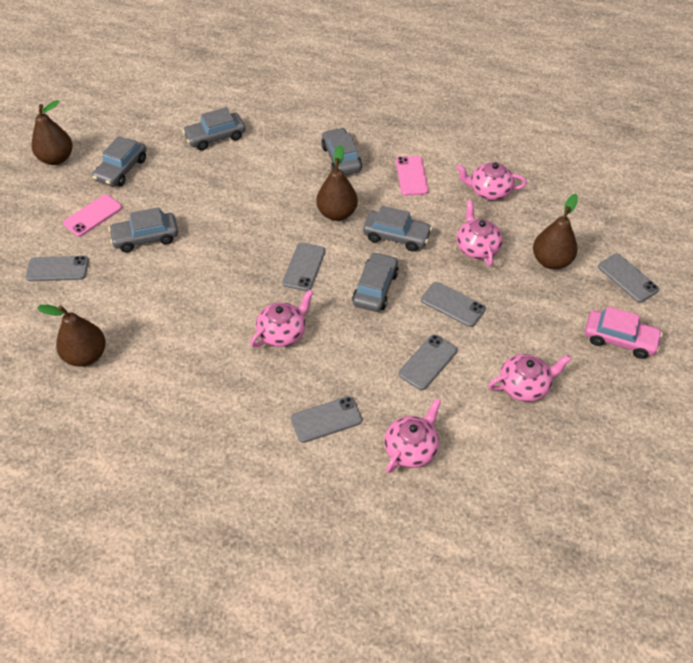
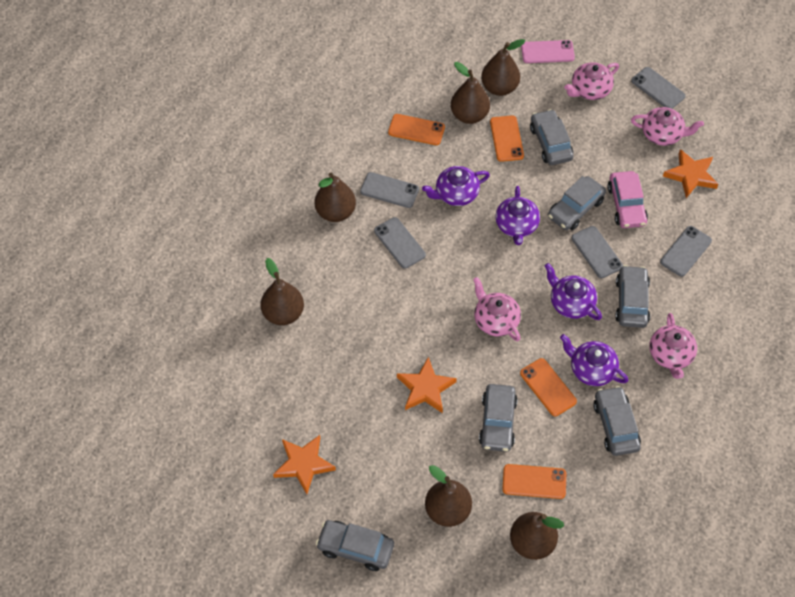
brown pear: 4 -> 6
grey phone: 6 -> 5
orange phone: 0 -> 4
orange star: 0 -> 3
pink phone: 2 -> 1
pink teapot: 5 -> 4
purple teapot: 0 -> 4

